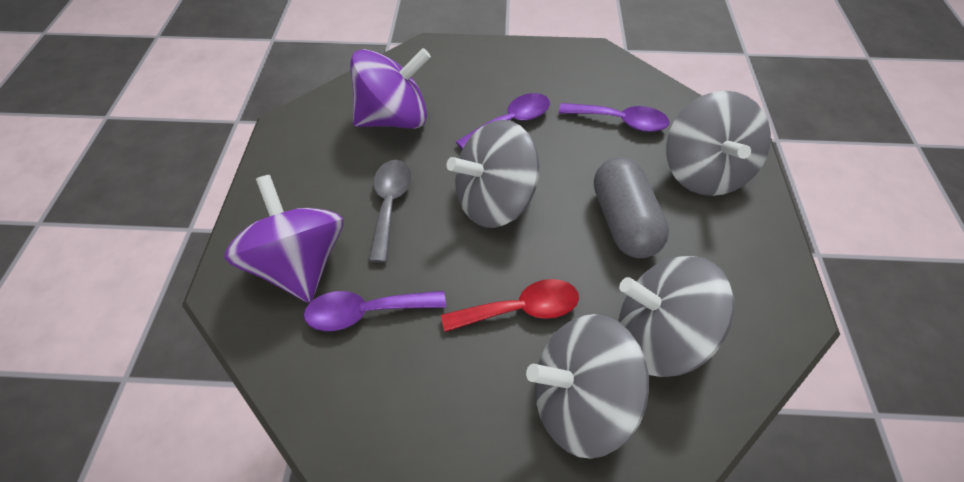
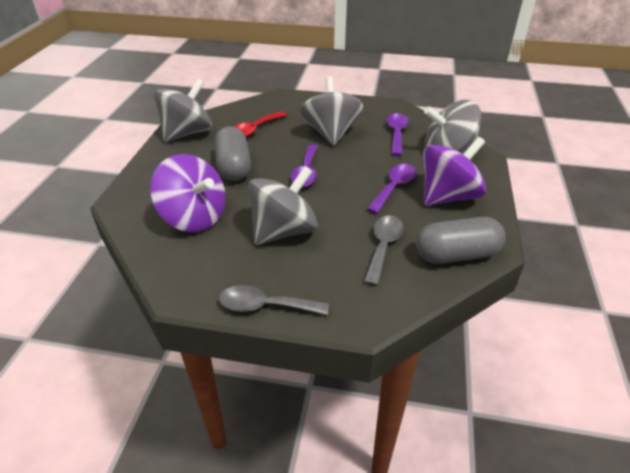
grey capsule: 1 -> 2
grey spoon: 1 -> 2

